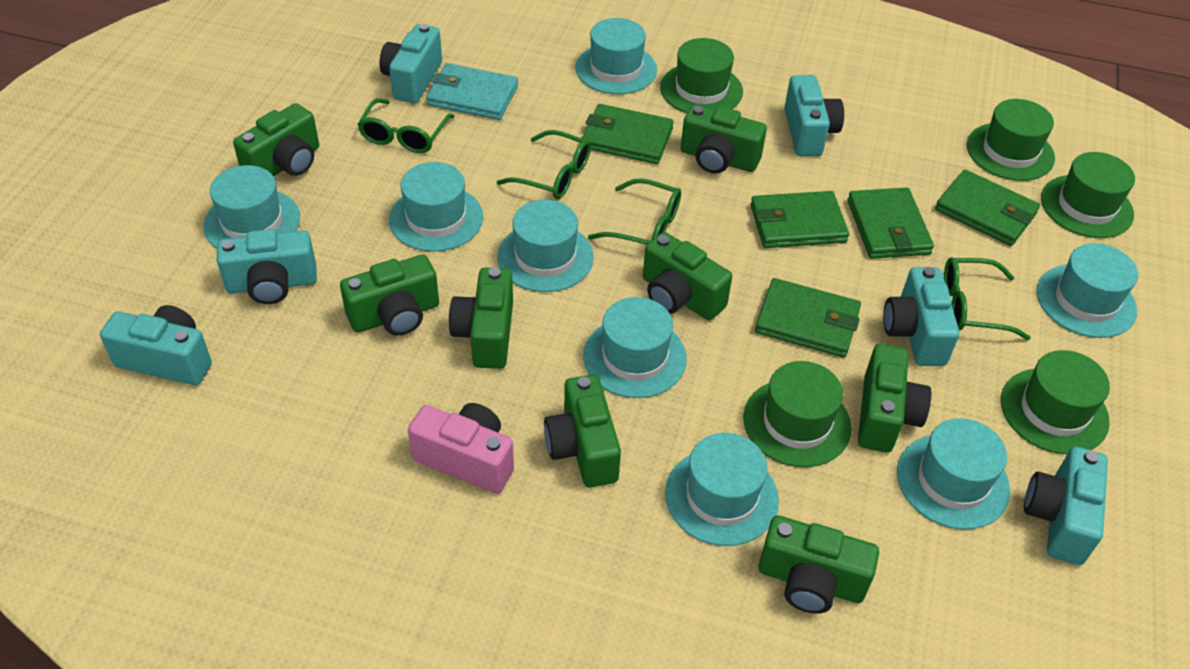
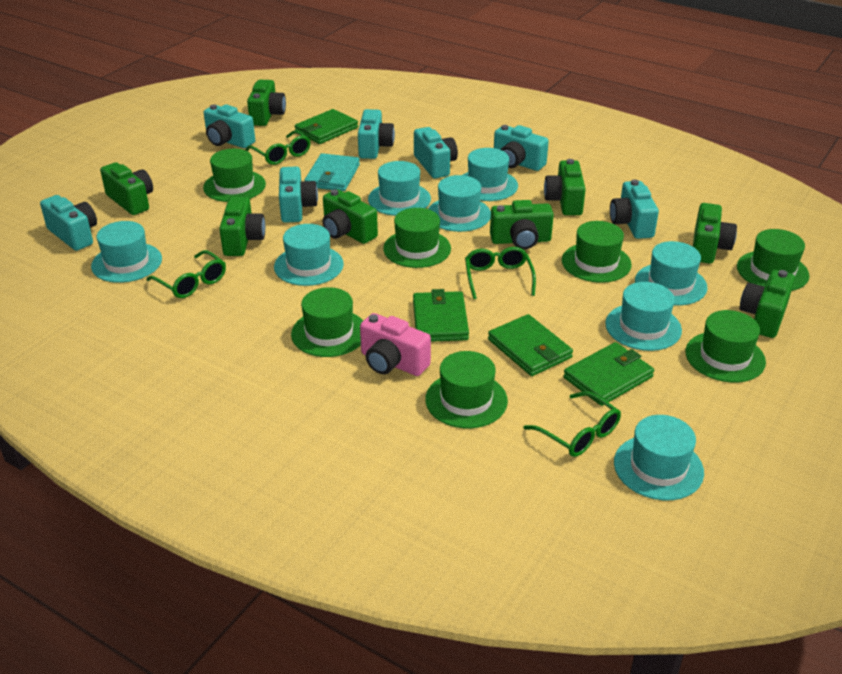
green hat: 5 -> 7
green wallet: 5 -> 4
turquoise camera: 6 -> 7

